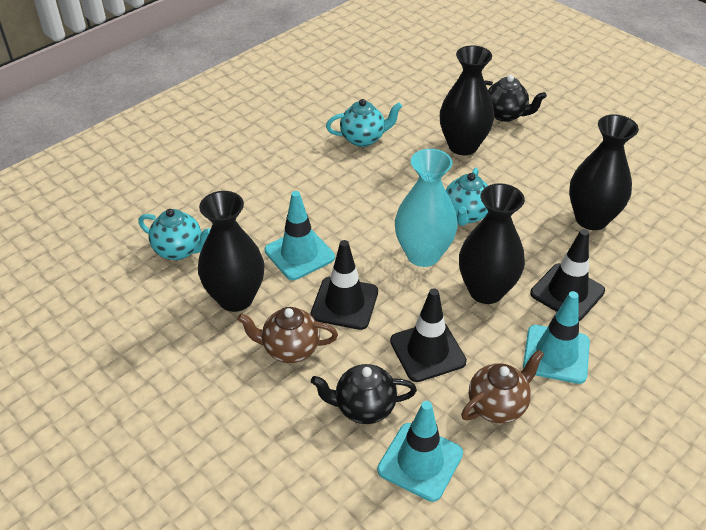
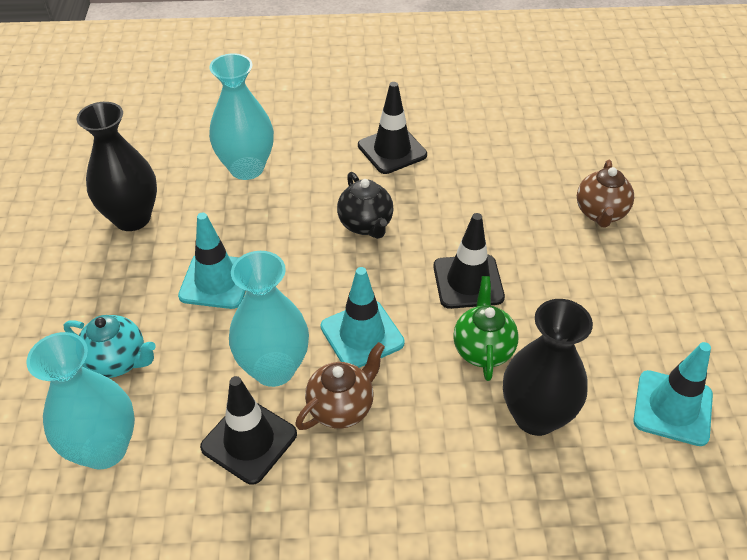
black teapot: 2 -> 1
black vase: 4 -> 2
green teapot: 0 -> 1
turquoise teapot: 3 -> 1
turquoise vase: 1 -> 3

